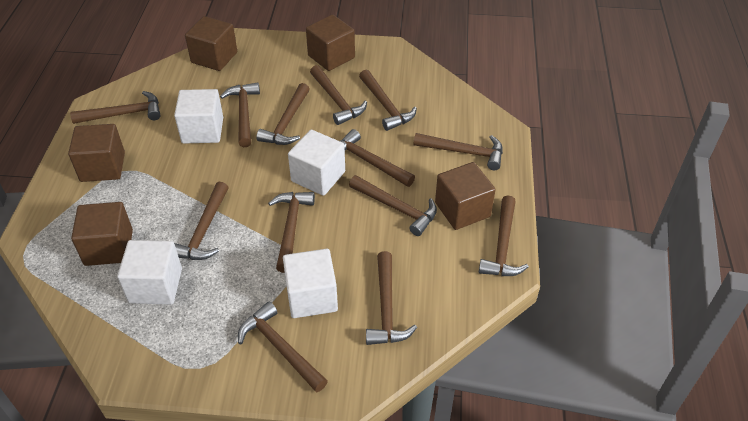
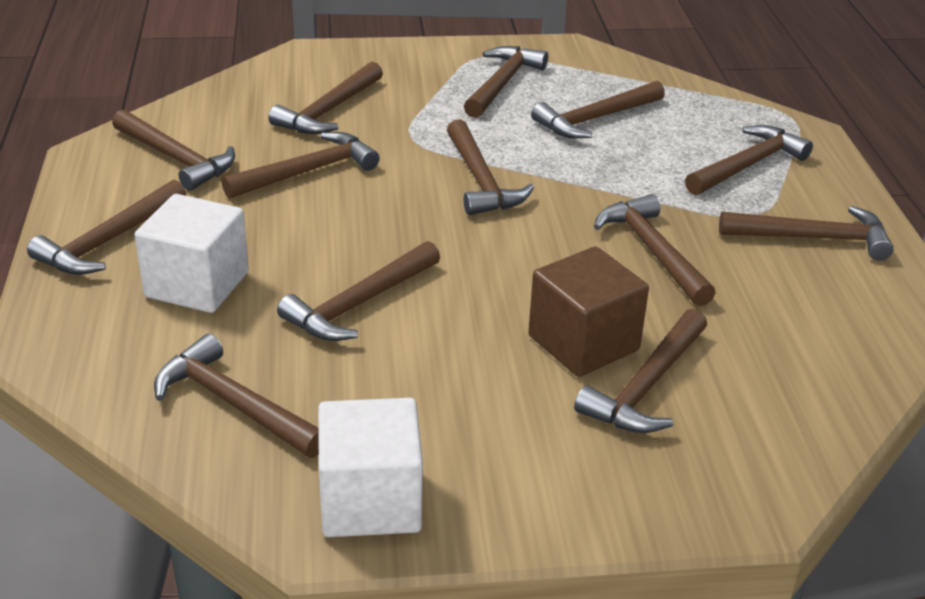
brown cube: 5 -> 1
white cube: 4 -> 2

